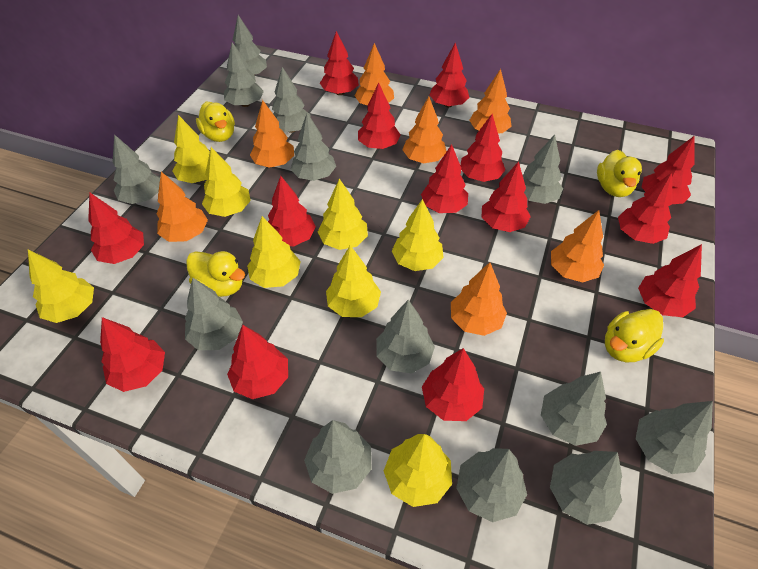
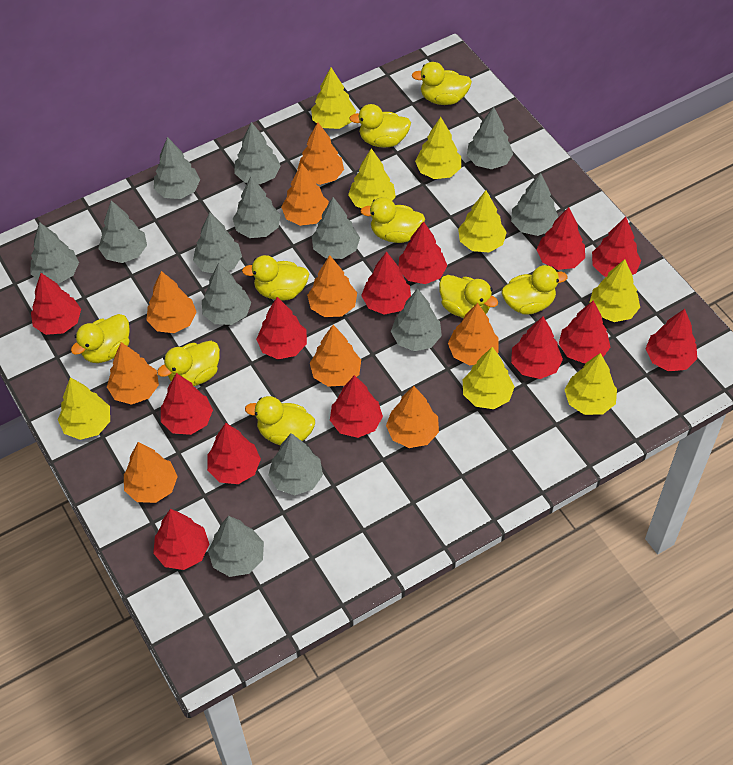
orange tree: 7 -> 9
red tree: 14 -> 13
yellow duck: 4 -> 9

